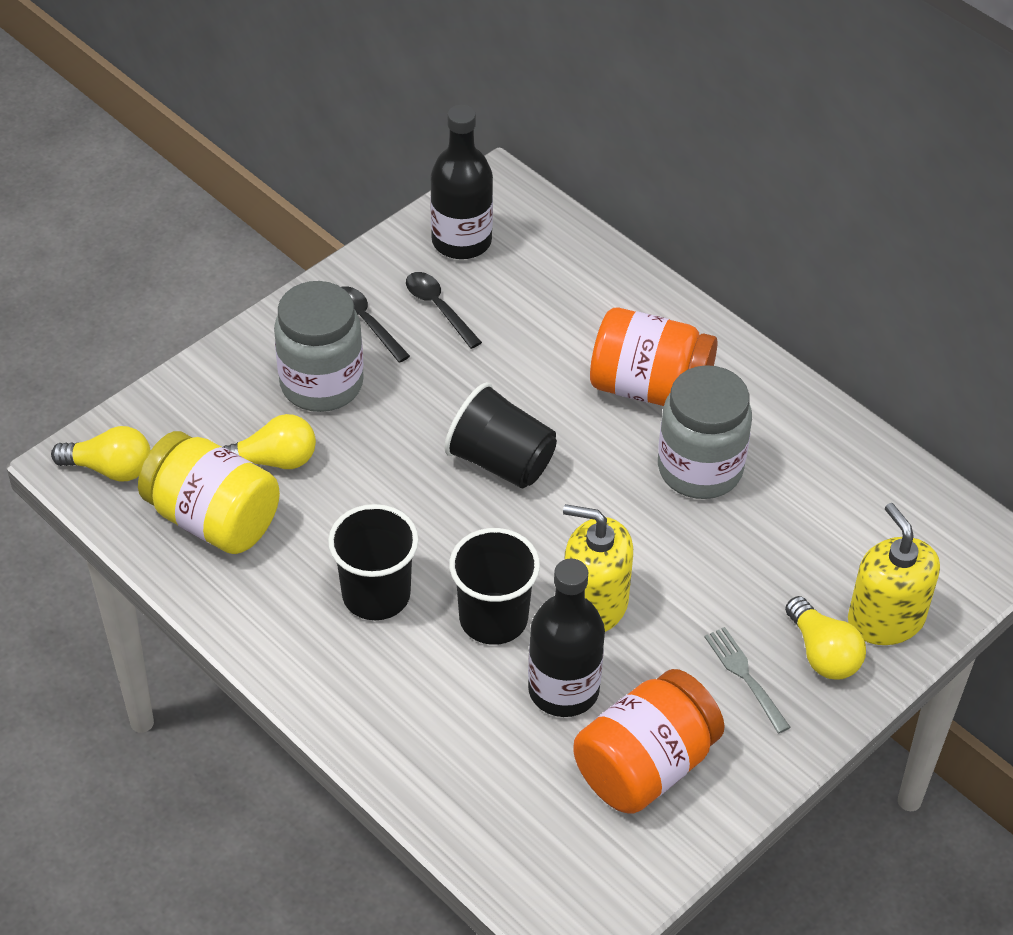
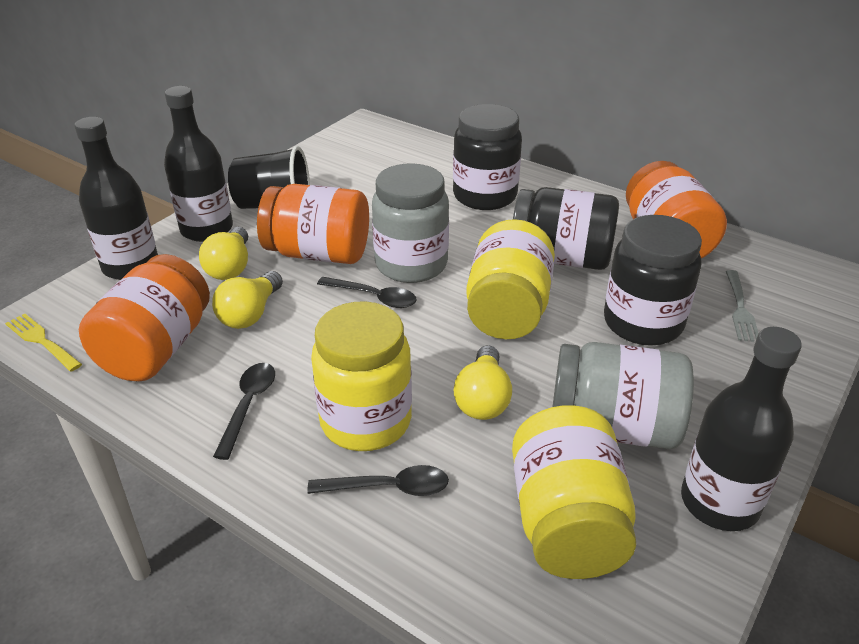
black bottle: 2 -> 3
black cup: 3 -> 1
black jar: 0 -> 3
black spoon: 2 -> 3
orange jar: 2 -> 3
yellow fork: 0 -> 1
yellow jar: 1 -> 3
yellow soap dispenser: 2 -> 0

